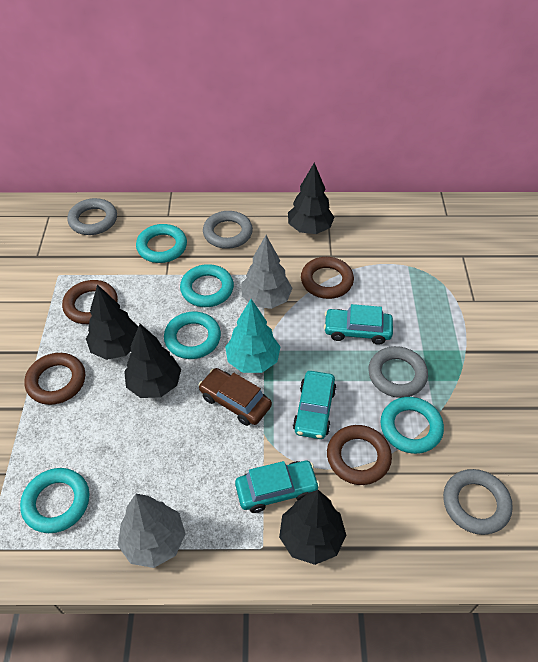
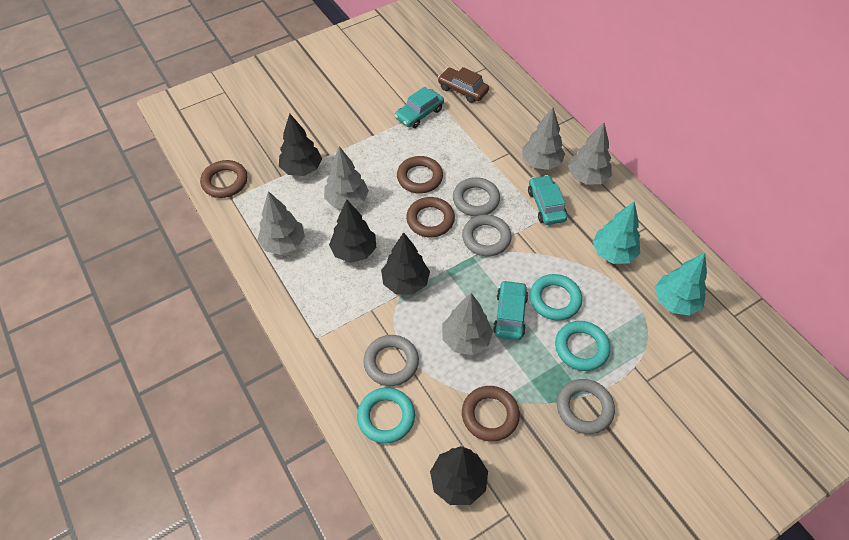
grey tree: 2 -> 5
turquoise ring: 5 -> 3
turquoise tree: 1 -> 2

